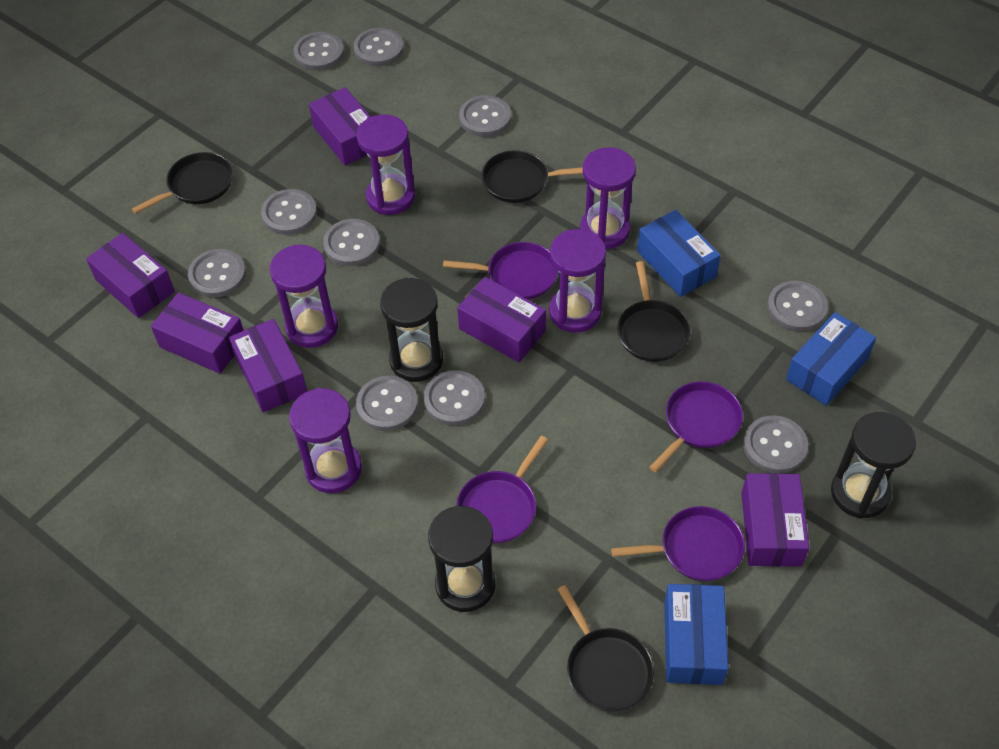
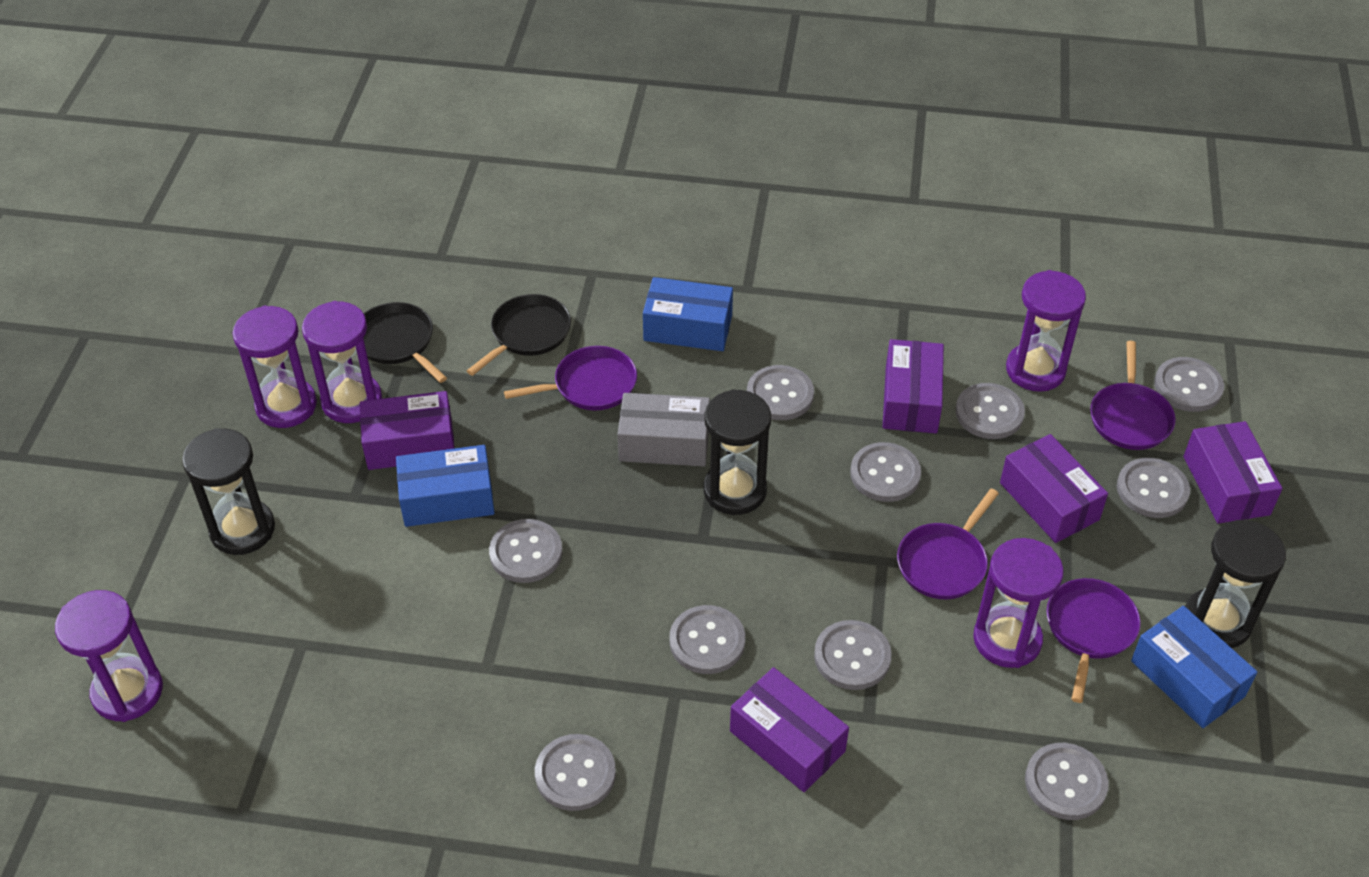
black pan: 4 -> 2
grey box: 0 -> 1
purple box: 6 -> 5

